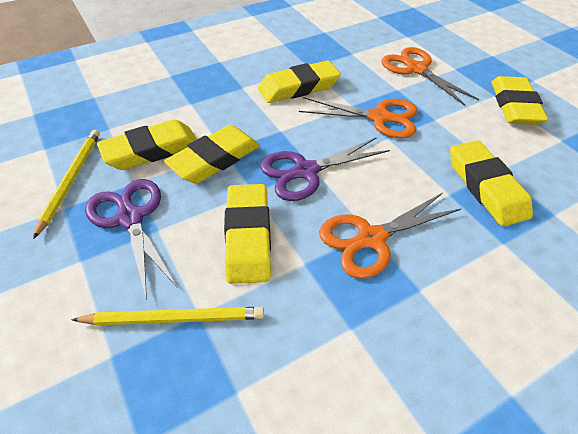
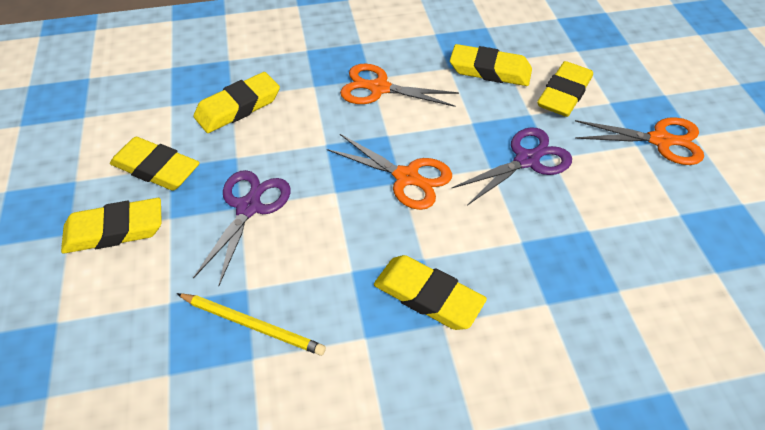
yellow pencil: 2 -> 1

